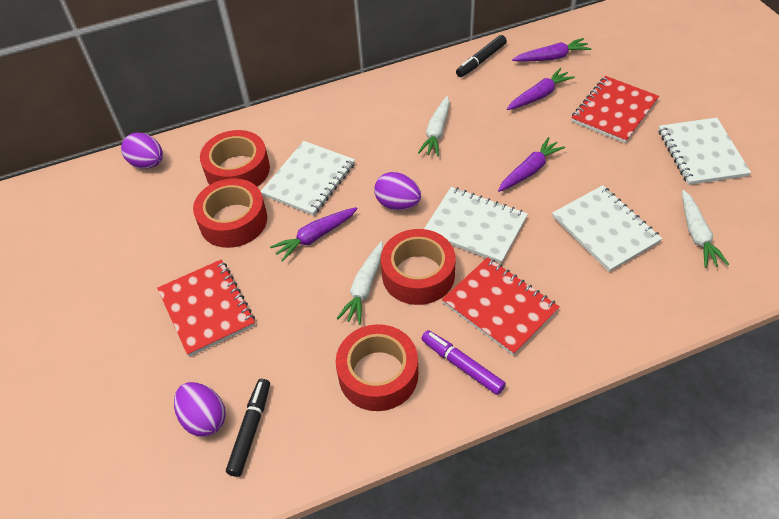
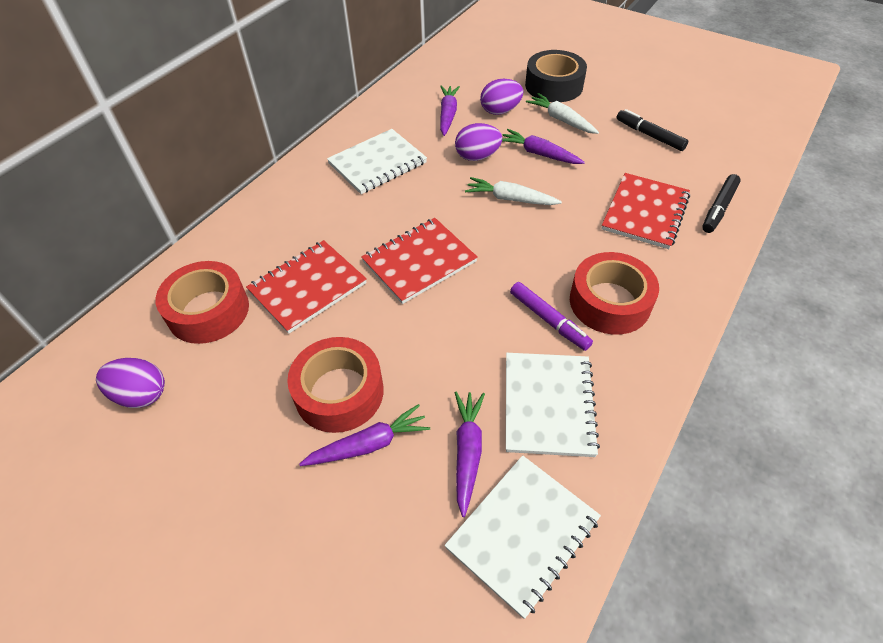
black tape: 0 -> 1
red tape: 4 -> 3
white carrot: 3 -> 2
white notebook: 4 -> 3

